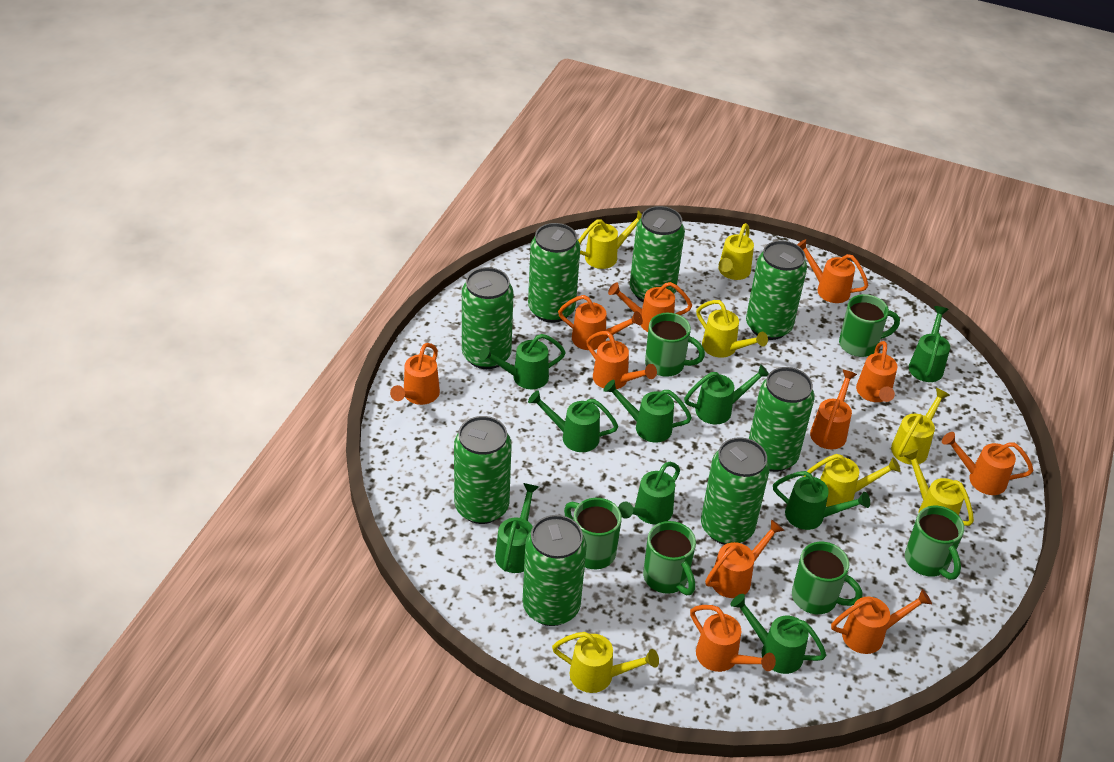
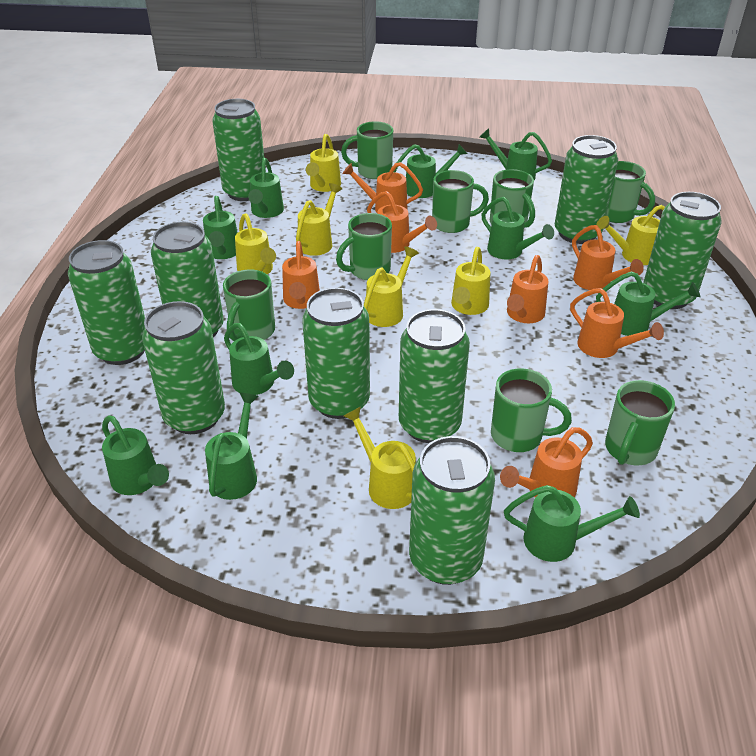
green can: 8 -> 9
green mug: 6 -> 8
green watering can: 9 -> 10
orange watering can: 11 -> 7

